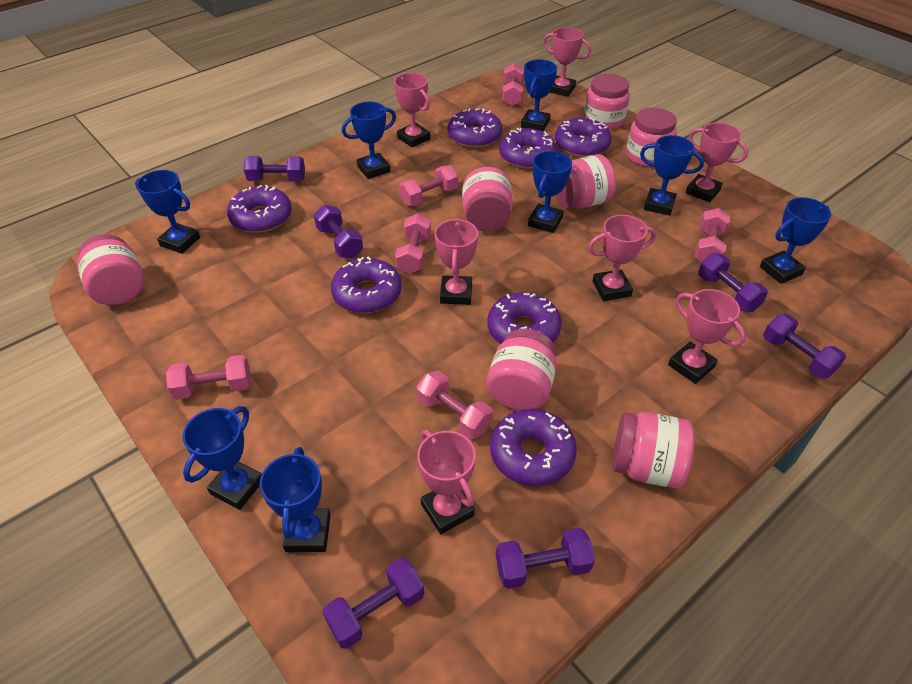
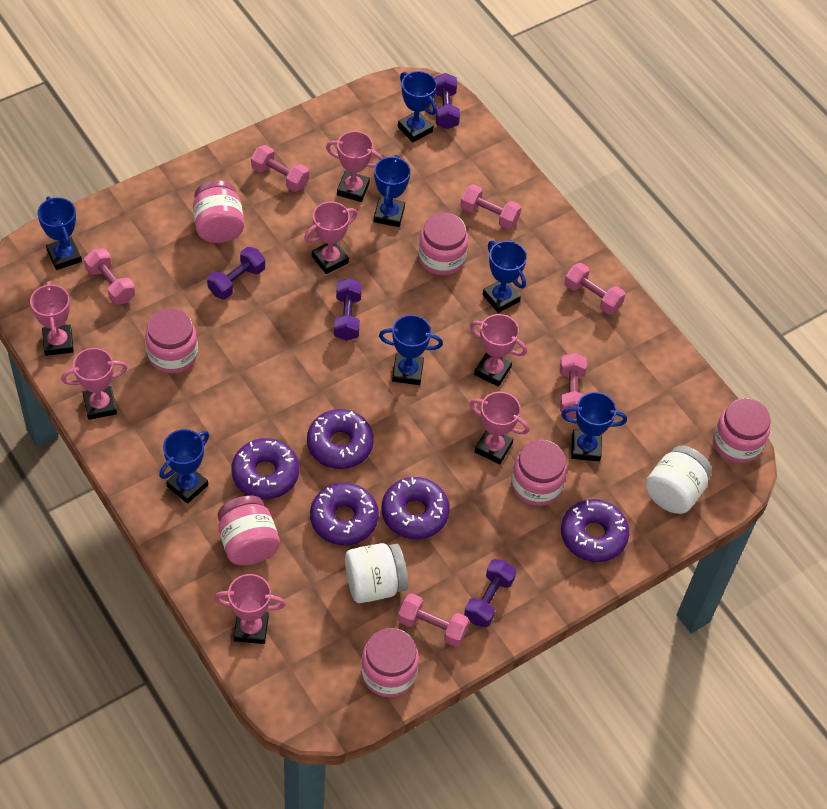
blue trophy: 8 -> 7
purple donut: 7 -> 5
purple dumbbell: 6 -> 4
white jar: 0 -> 2

